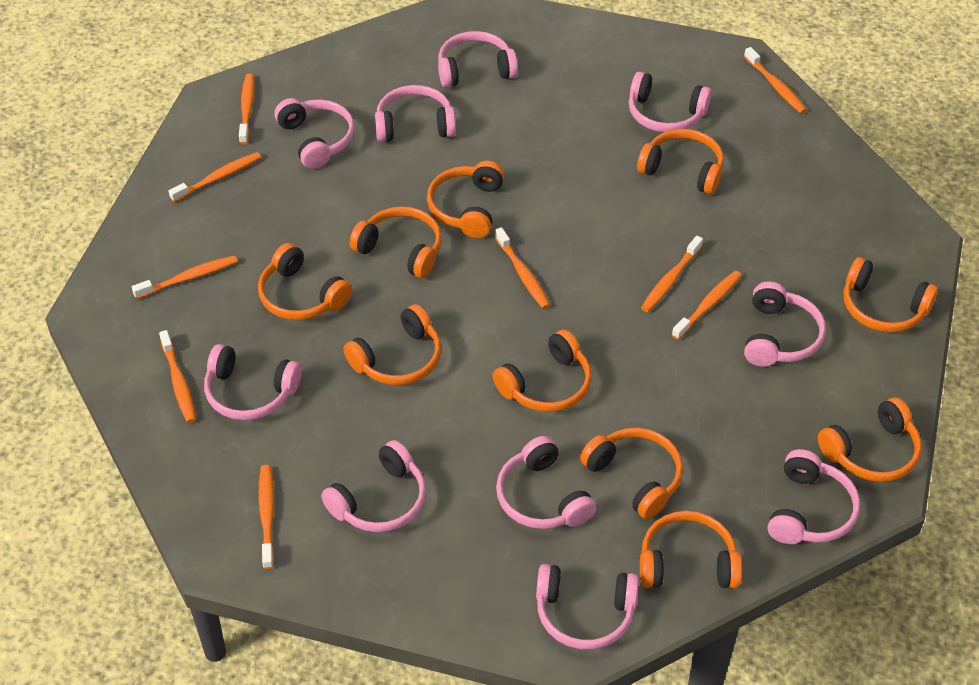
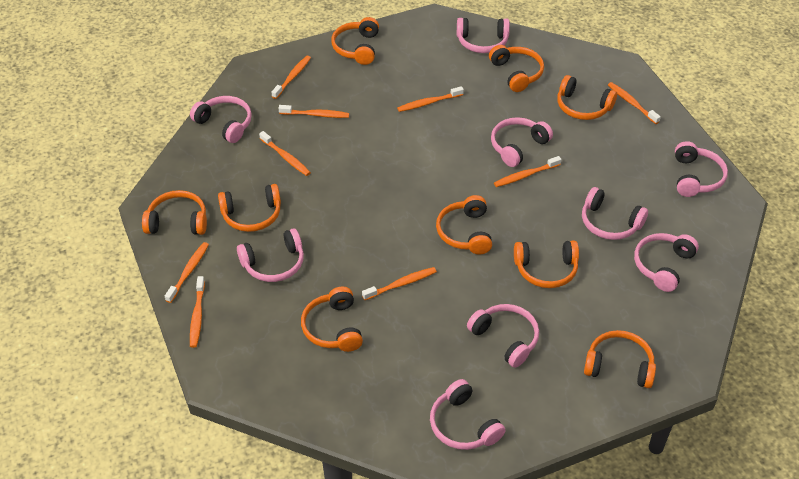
orange headphones: 10 -> 9
pink headphones: 10 -> 9

